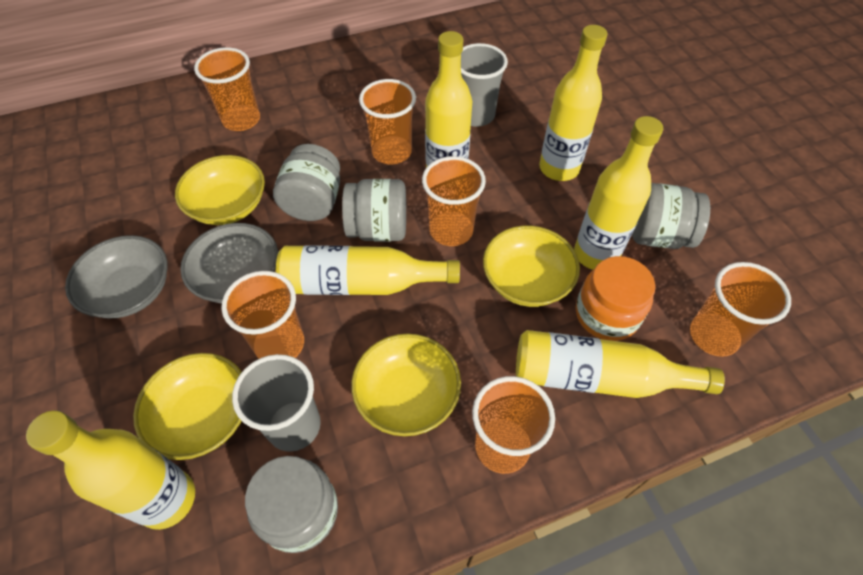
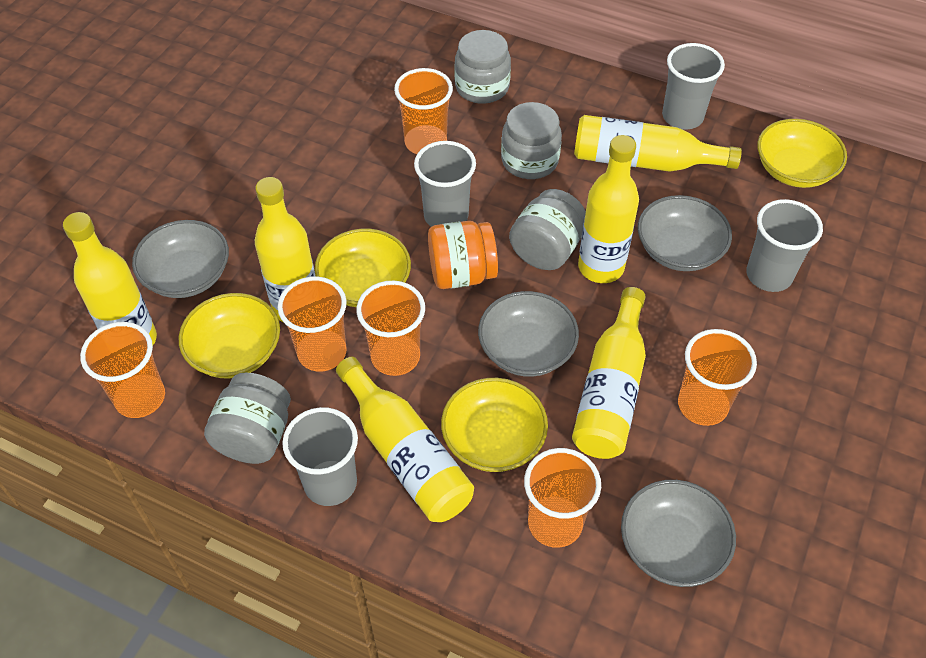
grey bowl: 2 -> 4
grey cup: 2 -> 4

